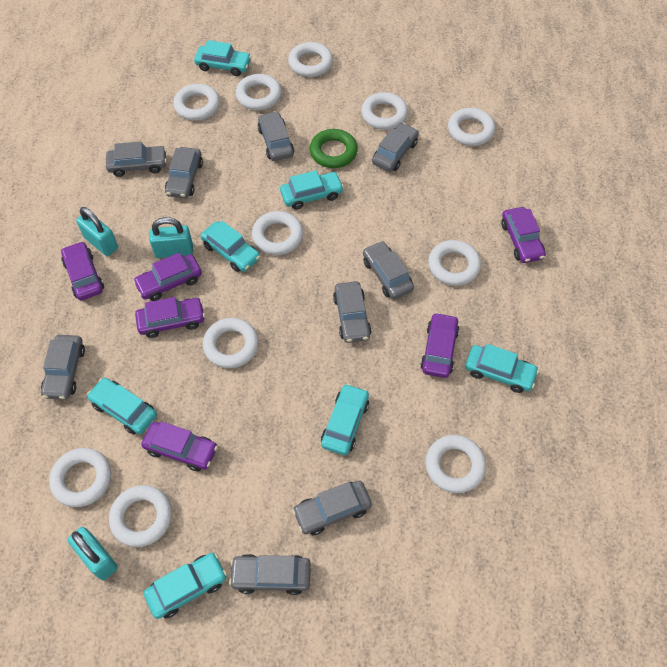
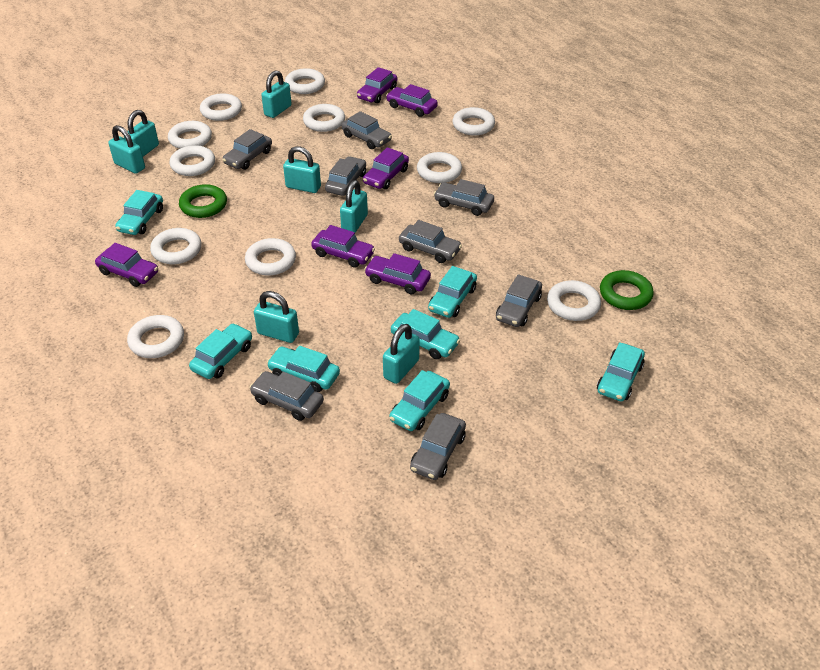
green ring: 1 -> 2
grey car: 9 -> 8
turquoise padlock: 3 -> 7

